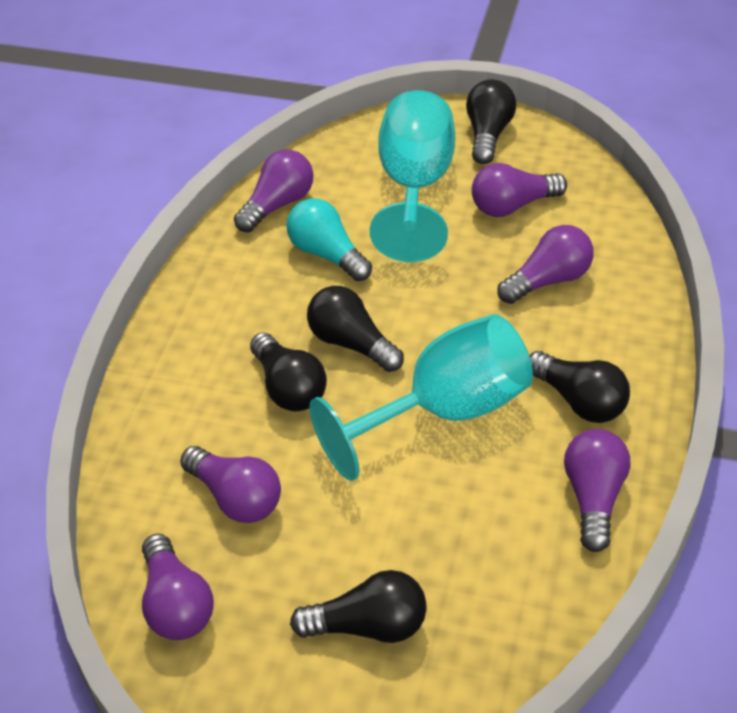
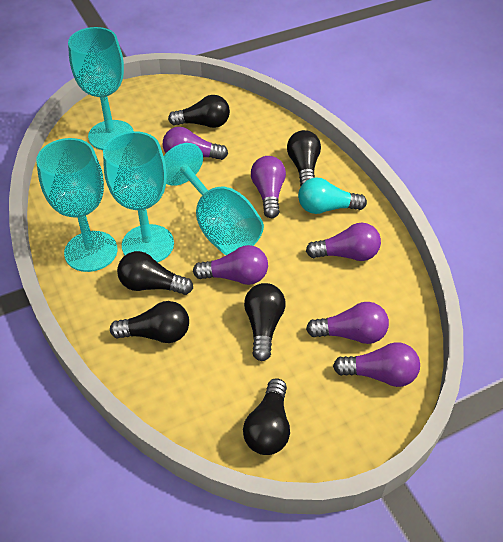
black light bulb: 5 -> 6
turquoise goblet: 2 -> 4

